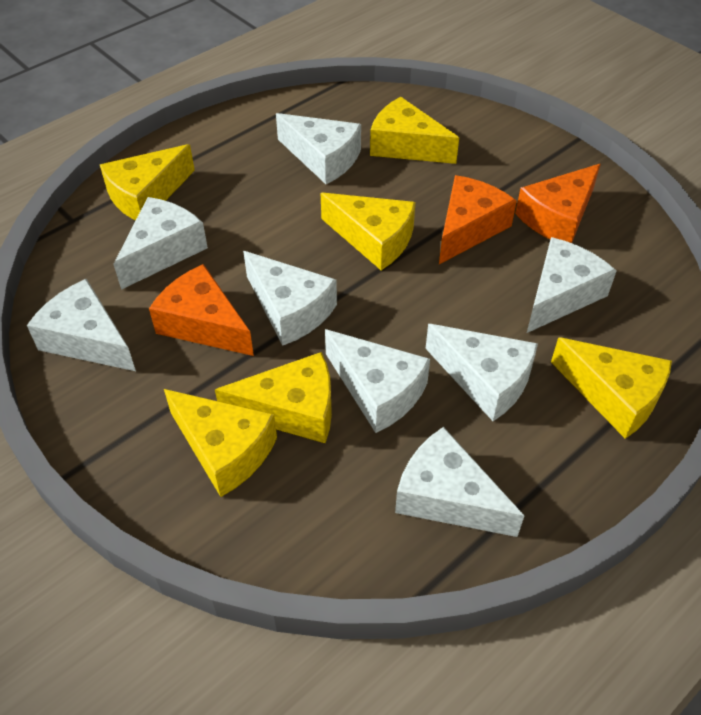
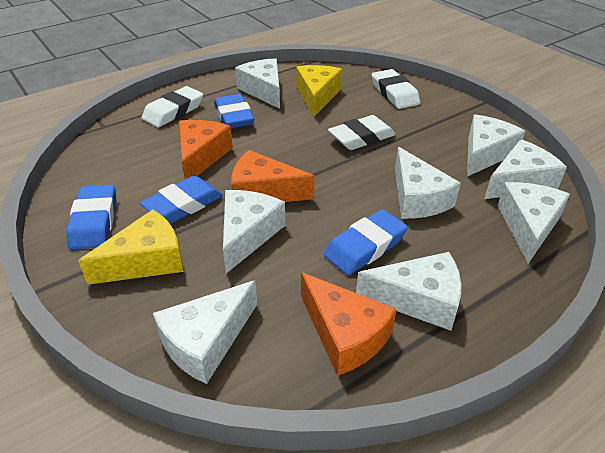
blue eraser: 0 -> 4
white eraser: 0 -> 3
yellow cheese: 6 -> 2

